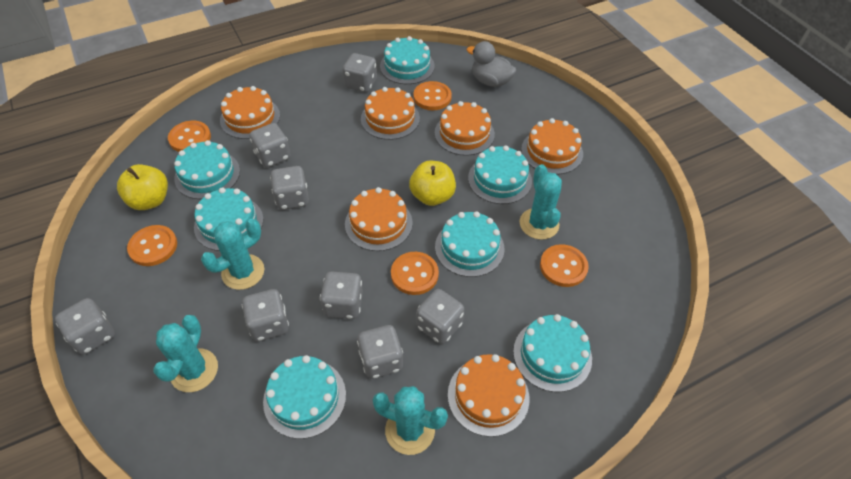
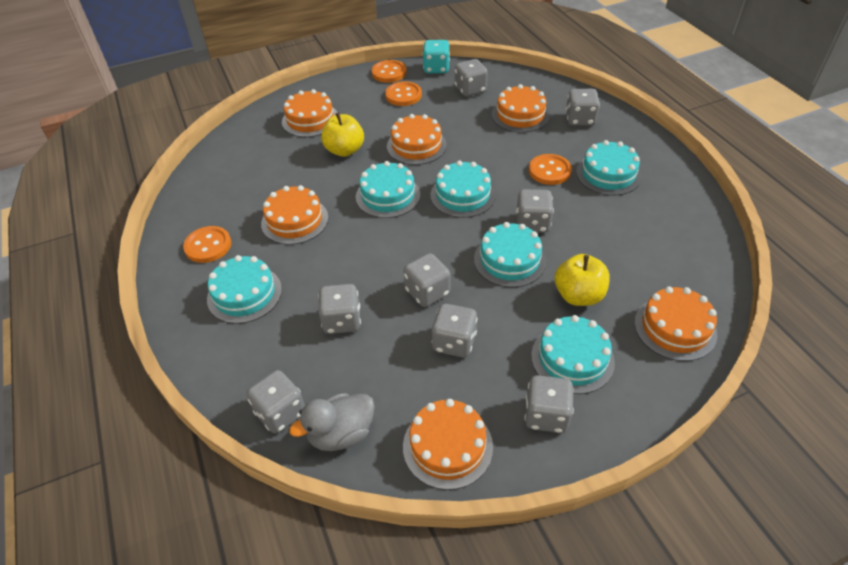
orange button: 5 -> 4
turquoise cactus: 4 -> 0
turquoise cake: 7 -> 6
turquoise dice: 0 -> 1

